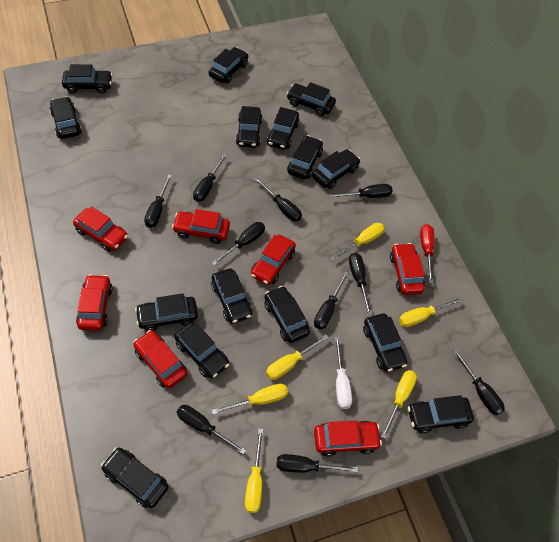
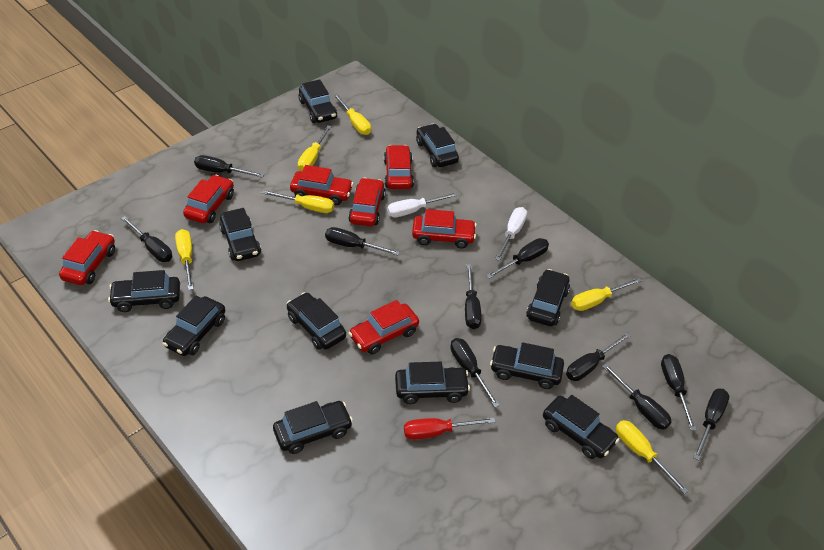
black car: 15 -> 11
white screwdriver: 1 -> 2

